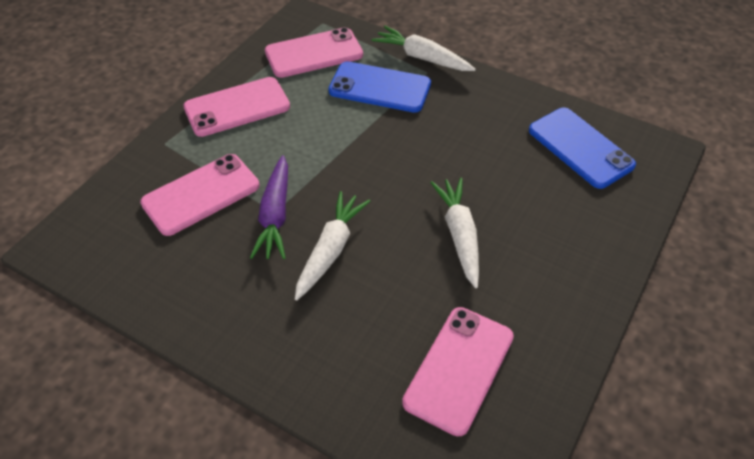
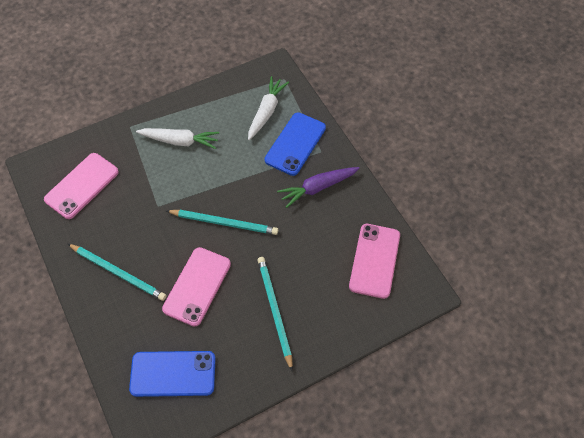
pink phone: 4 -> 3
turquoise pencil: 0 -> 3
white carrot: 3 -> 2

